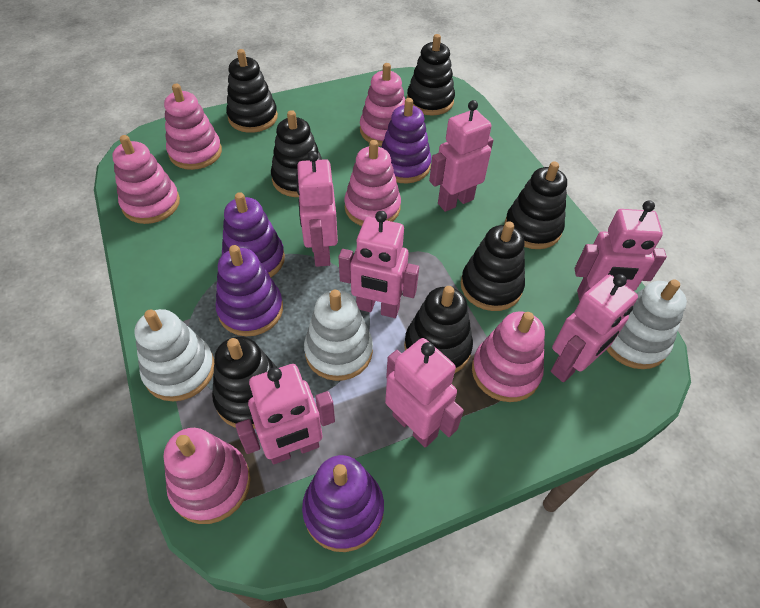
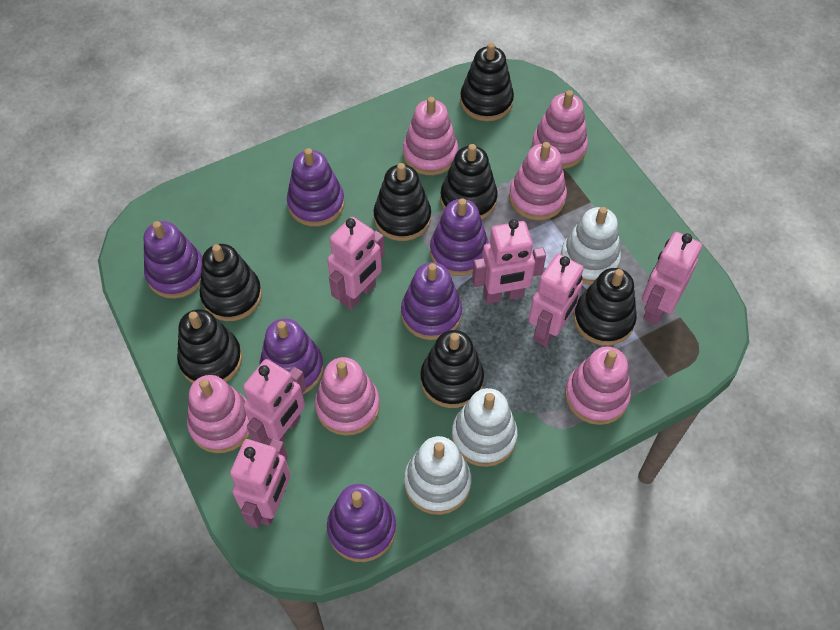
pink robot: 7 -> 6
purple stacking toy: 4 -> 6

